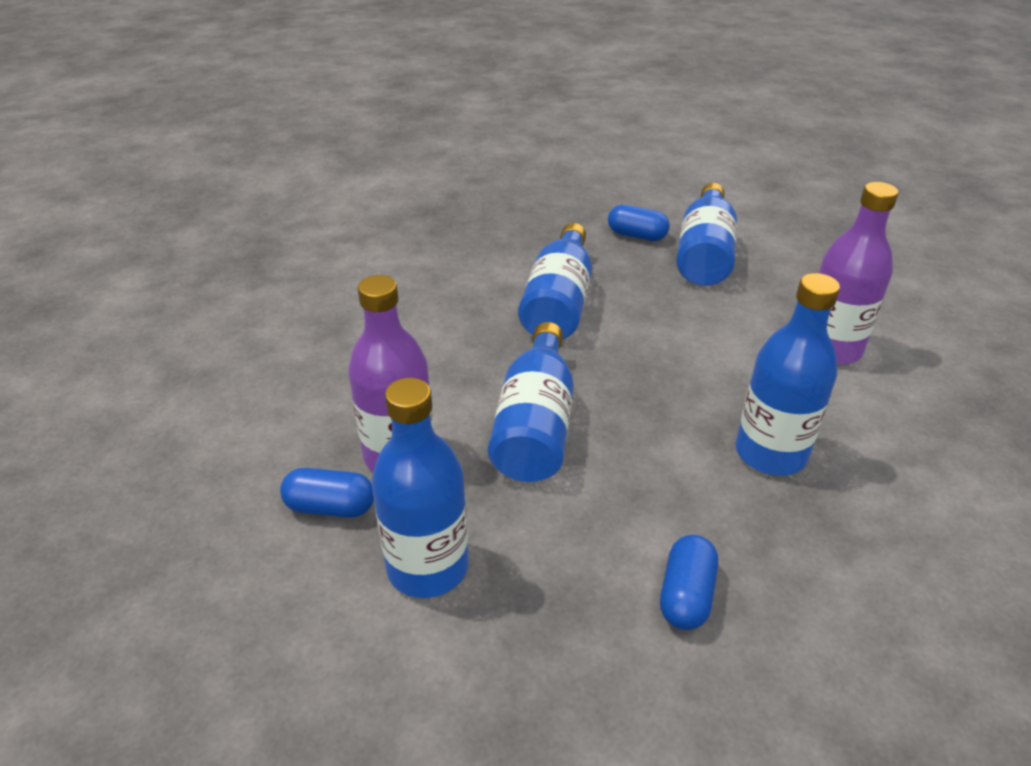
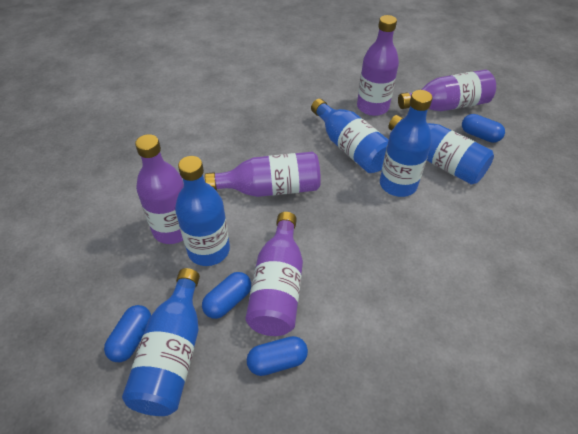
blue capsule: 3 -> 4
purple bottle: 2 -> 5

